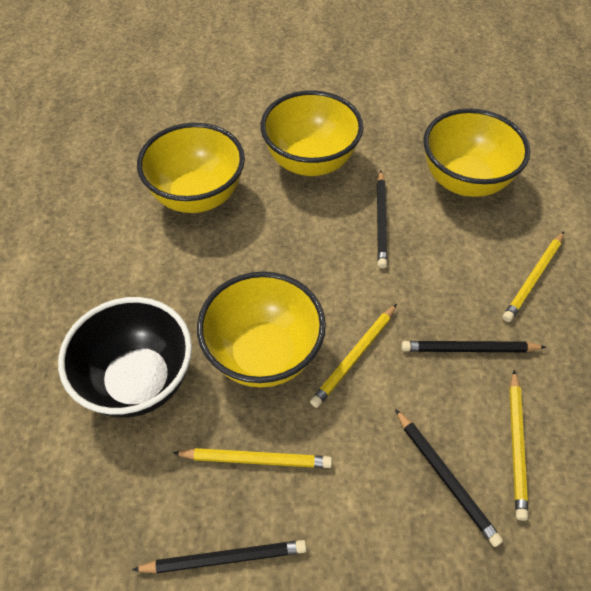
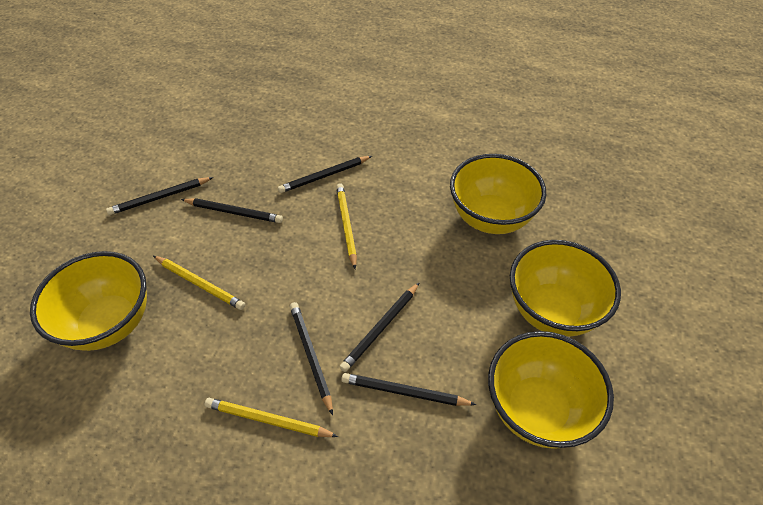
black bowl: 1 -> 0
black pencil: 4 -> 6
yellow pencil: 4 -> 3

